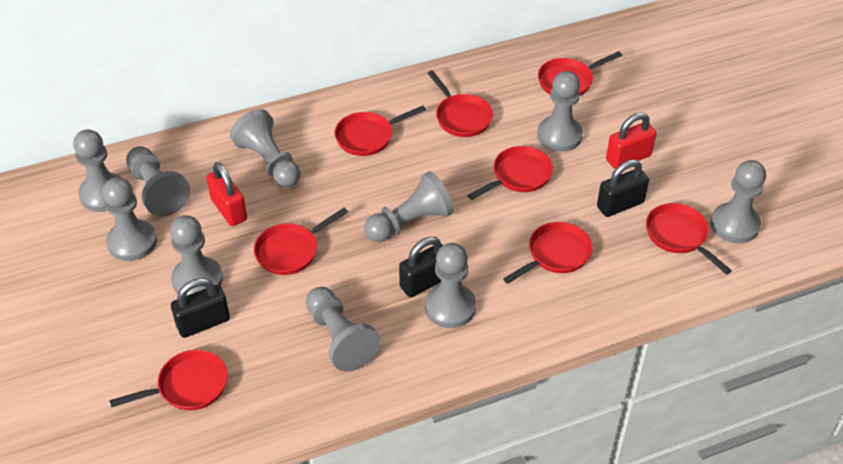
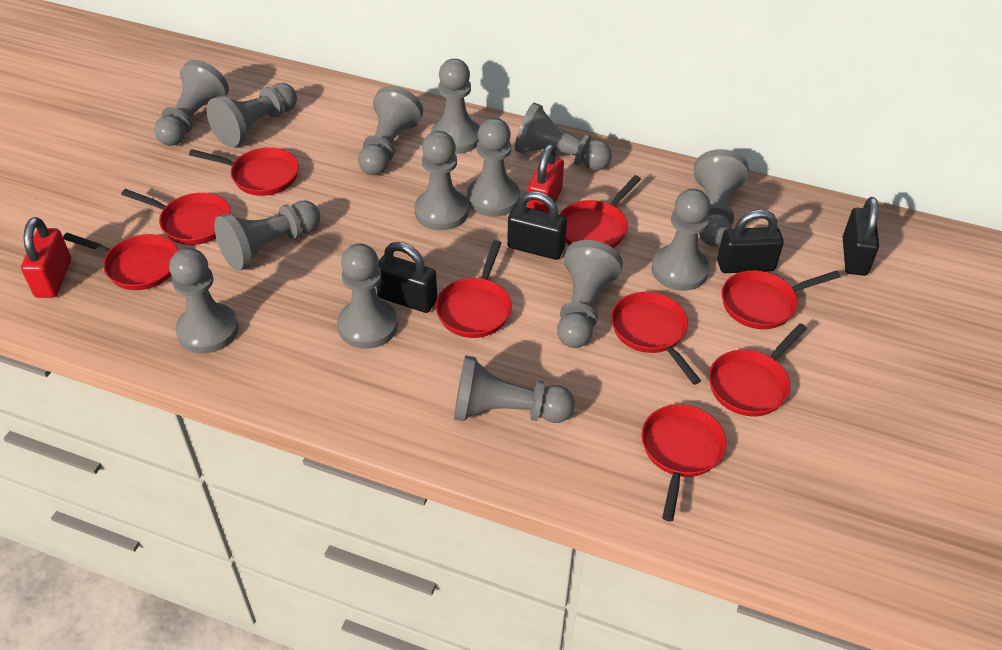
black padlock: 3 -> 4
grey pawn: 10 -> 14
red pan: 8 -> 9

